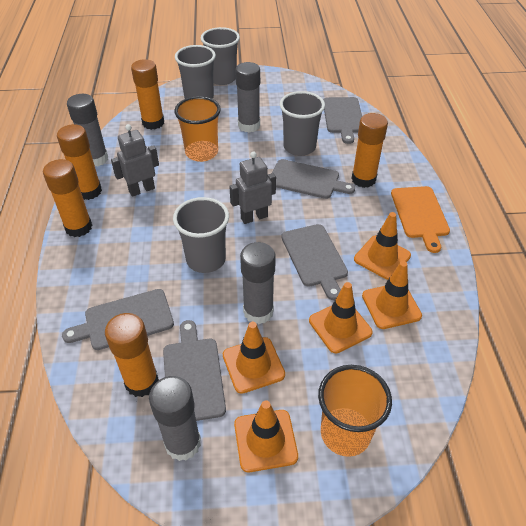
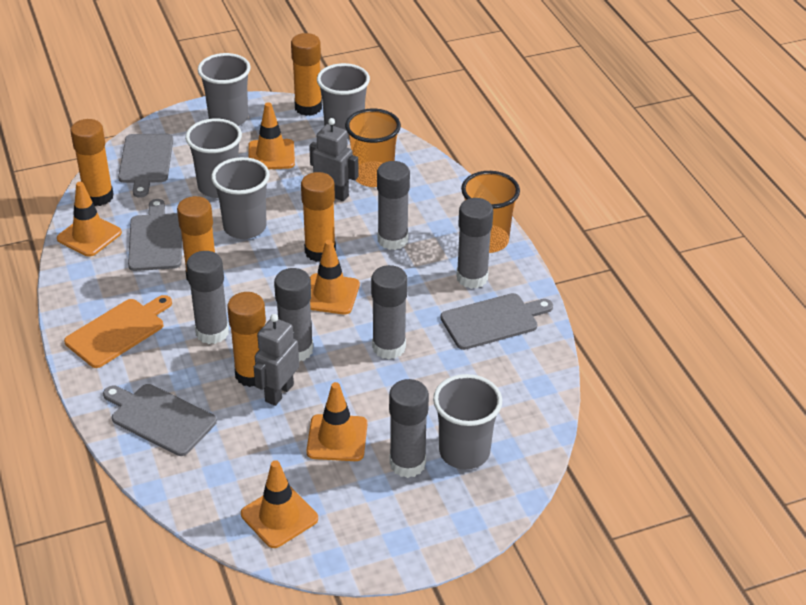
grey cup: 4 -> 5
grey cutting board: 5 -> 4
grey glue stick: 4 -> 6

